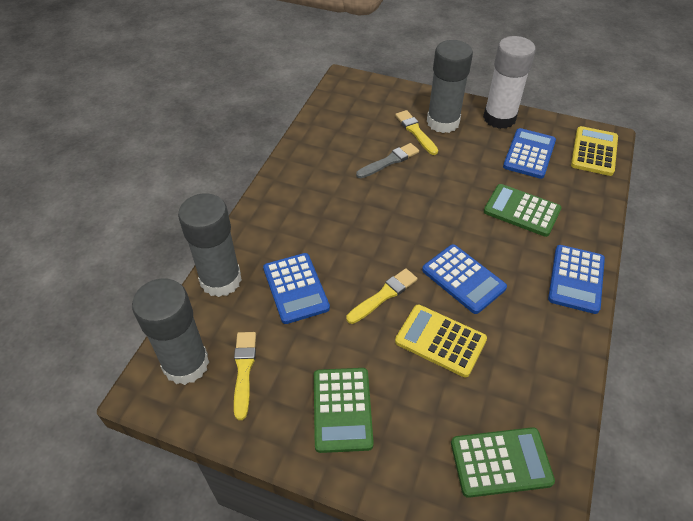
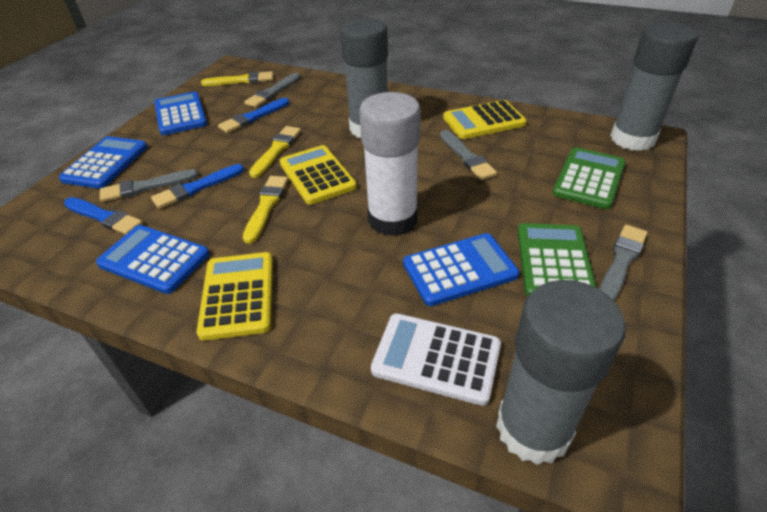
blue brush: 0 -> 3
green calculator: 3 -> 2
grey brush: 1 -> 4
white calculator: 0 -> 1
yellow calculator: 2 -> 3

